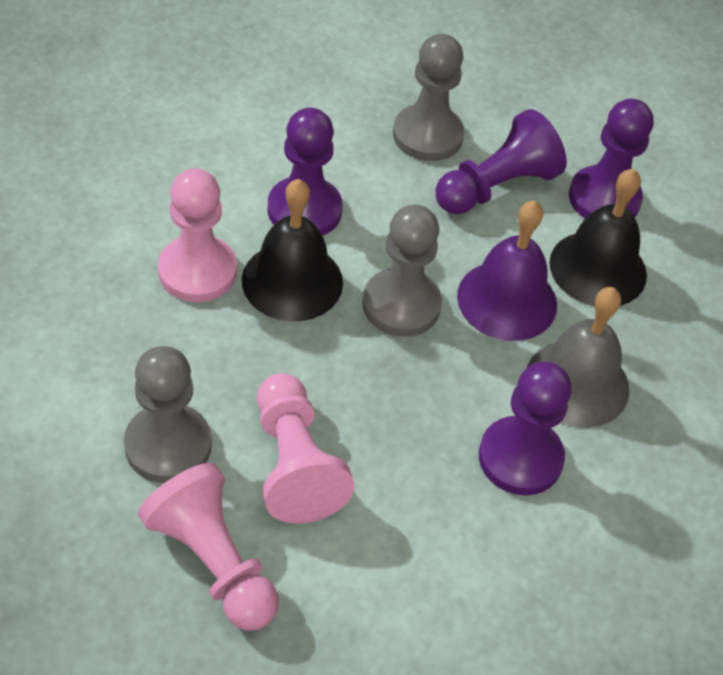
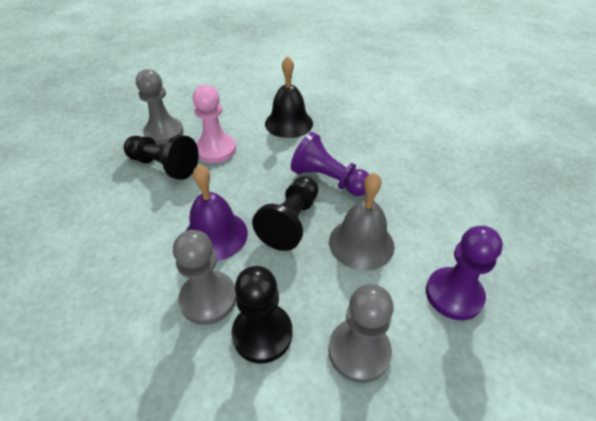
black bell: 2 -> 1
black pawn: 0 -> 3
pink pawn: 3 -> 1
purple pawn: 4 -> 2

